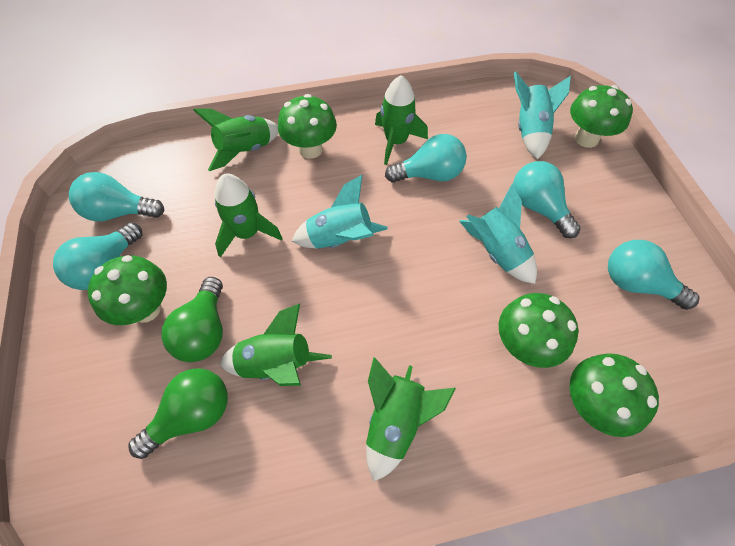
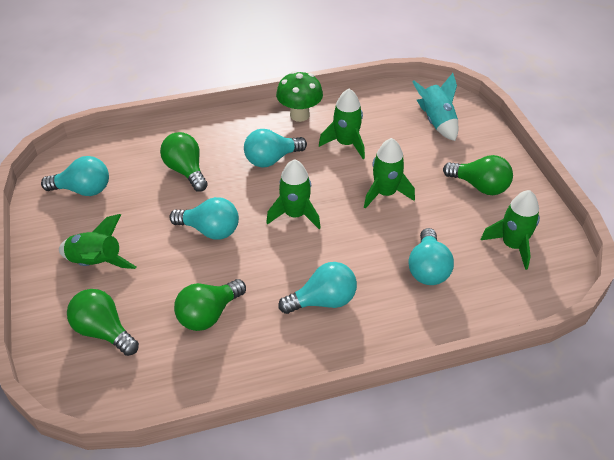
green light bulb: 2 -> 4
green mushroom: 5 -> 1
turquoise rocket: 3 -> 1

